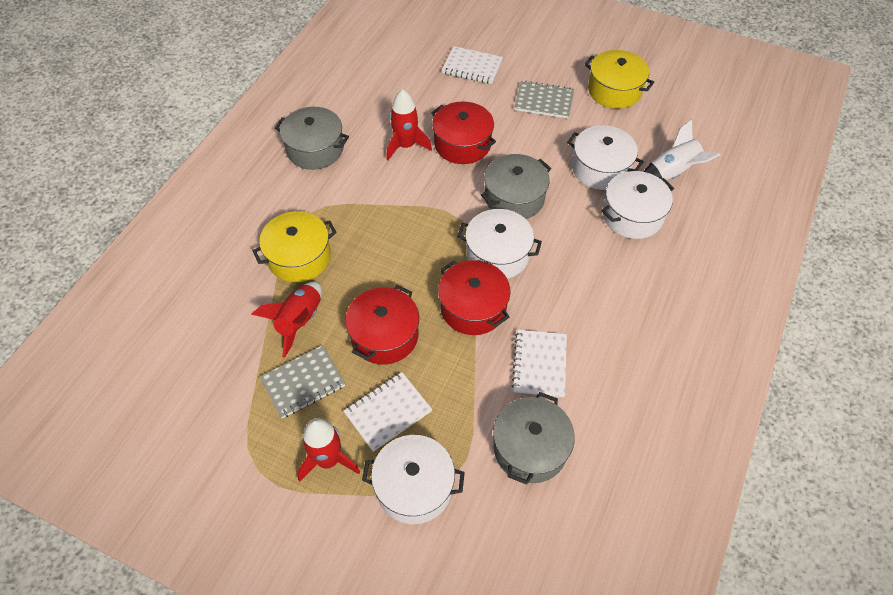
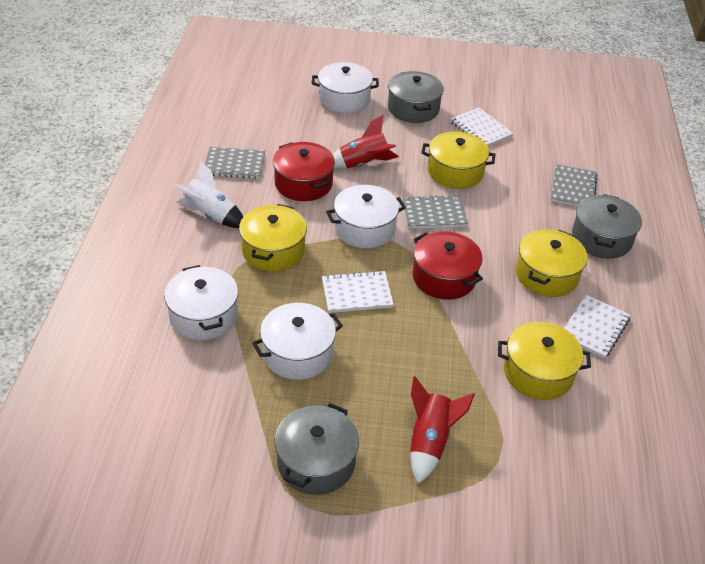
grey notebook: 2 -> 3
red pot: 3 -> 2
red rocket: 3 -> 2
yellow pot: 2 -> 4

